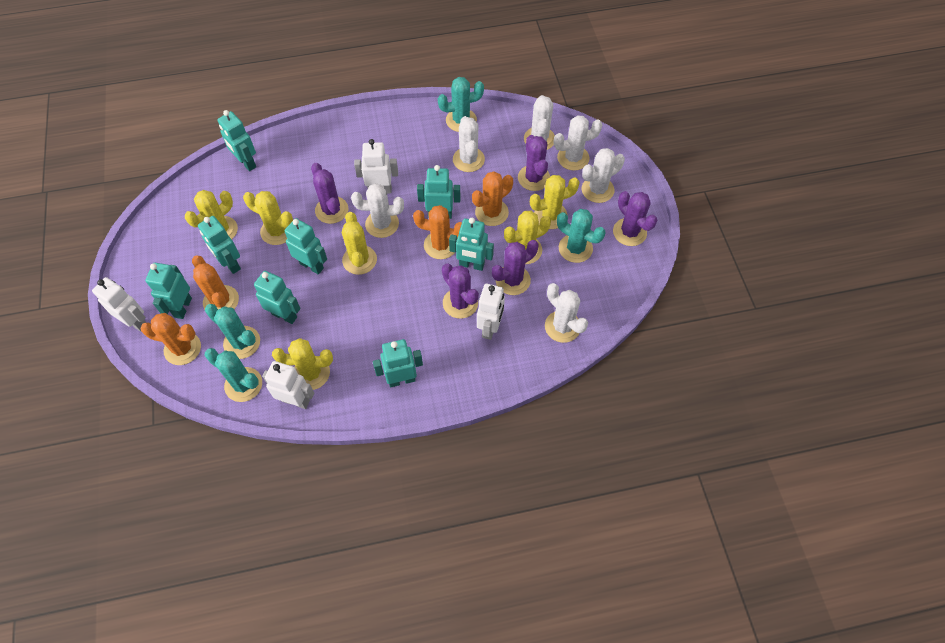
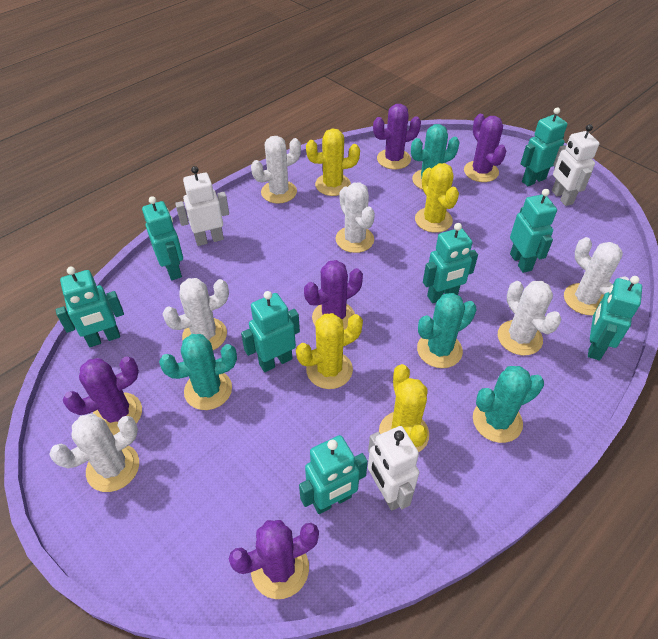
orange cactus: 4 -> 0
white robot: 4 -> 3
yellow cactus: 6 -> 4

